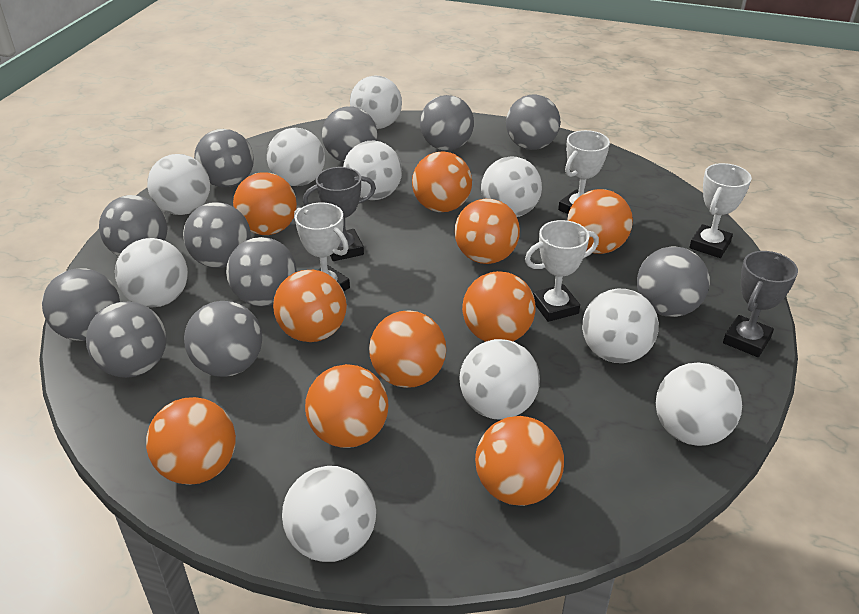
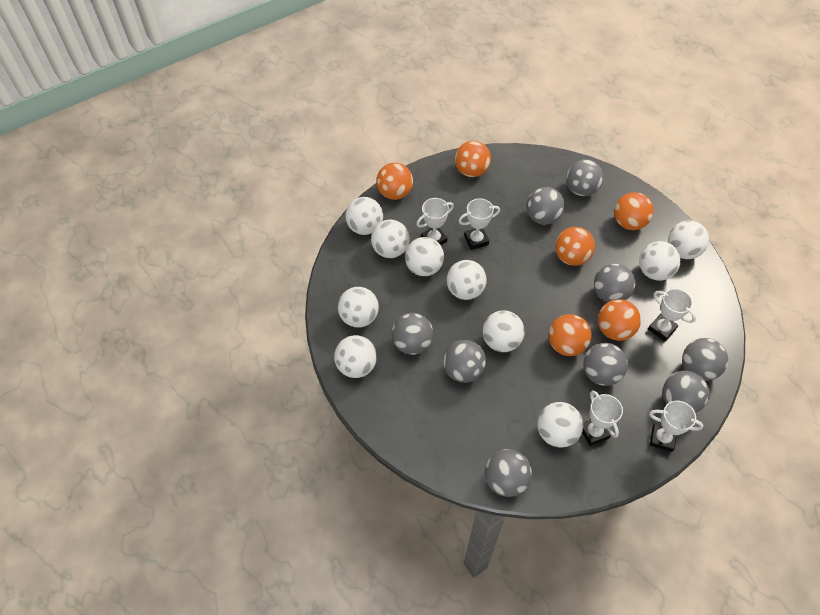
grey ball: 11 -> 9
grey trophy: 2 -> 0
orange ball: 10 -> 6
white trophy: 4 -> 5

